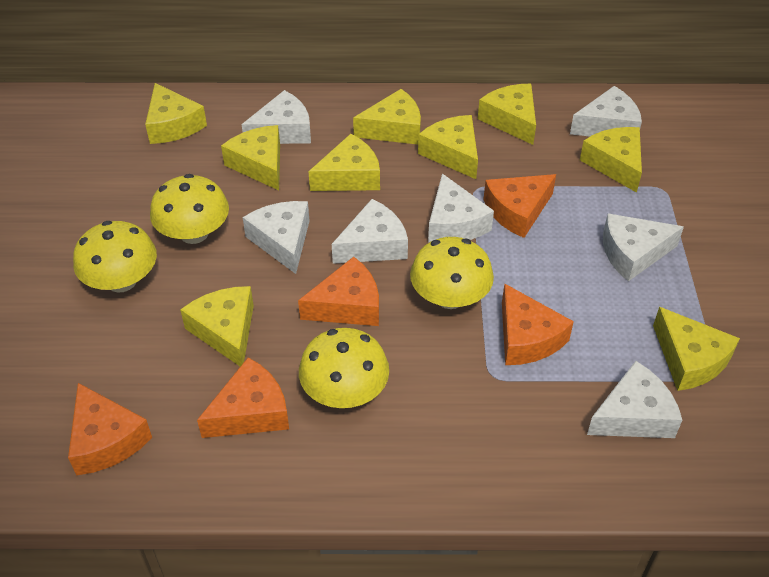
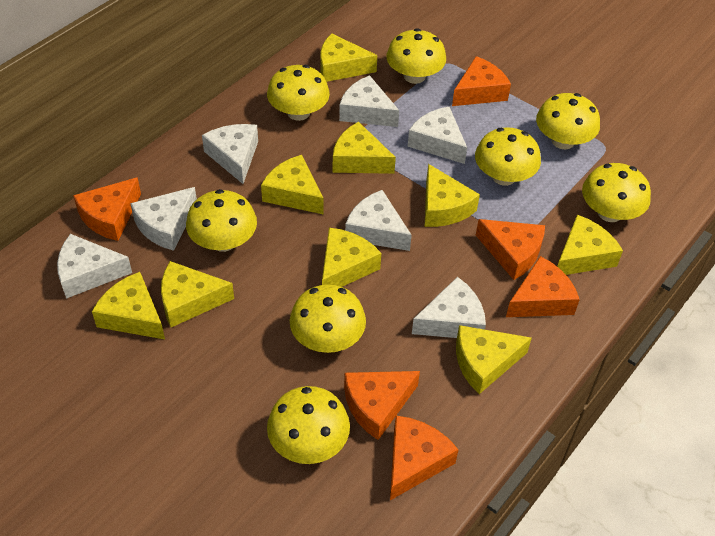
orange cheese: 5 -> 6
yellow mushroom: 4 -> 8

